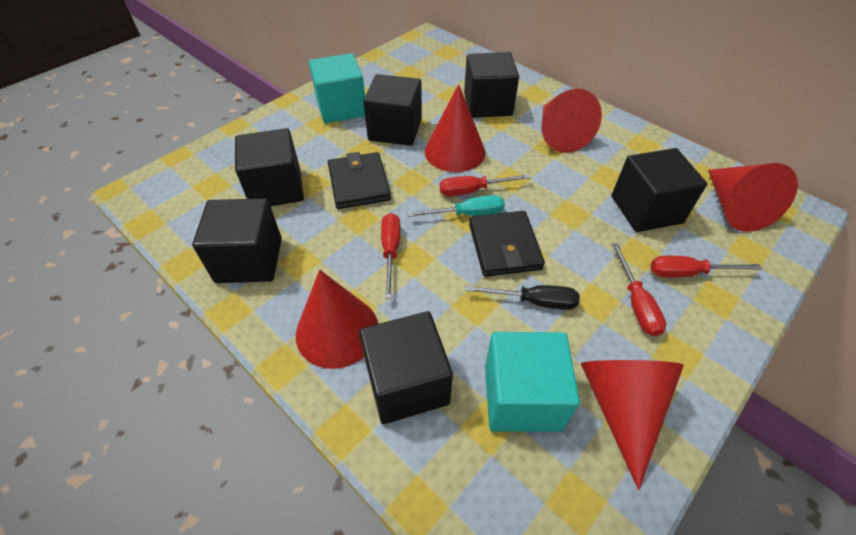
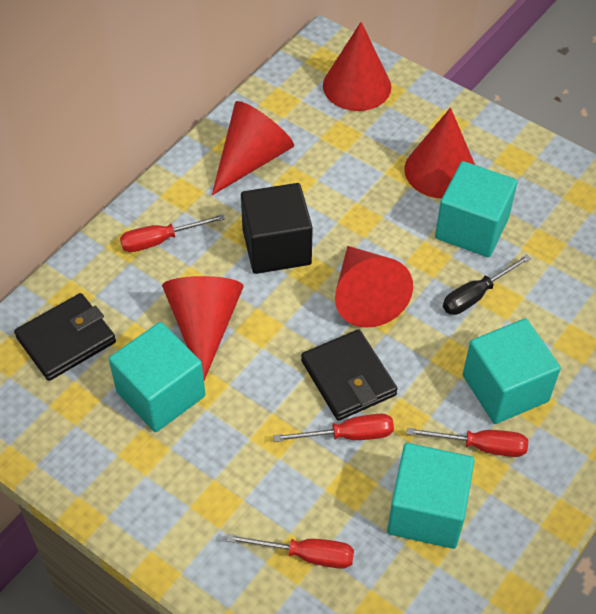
black cube: 6 -> 1
turquoise cube: 2 -> 4
turquoise screwdriver: 1 -> 0

